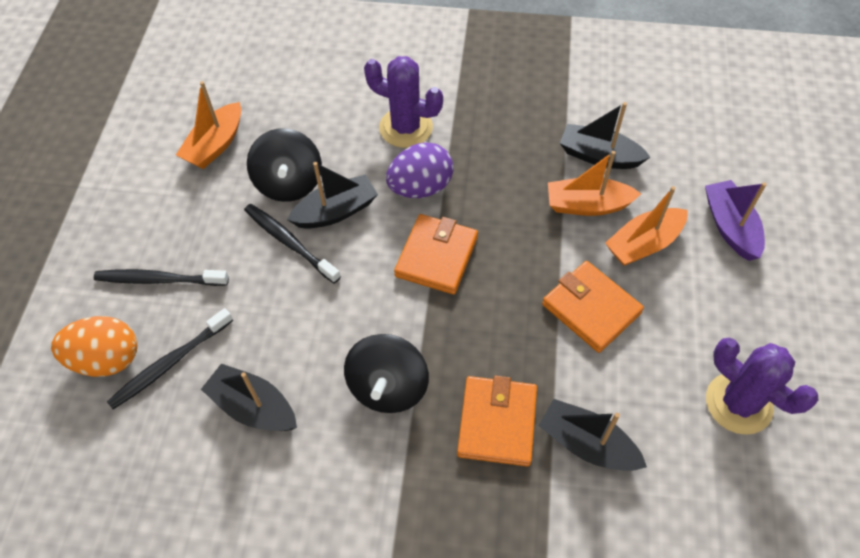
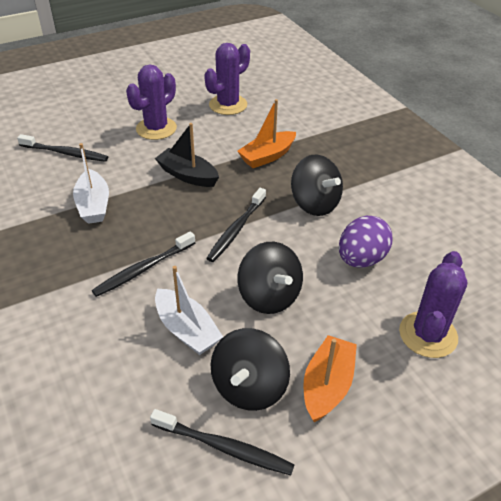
black boat: 4 -> 1
black spinning top: 2 -> 3
black toothbrush: 3 -> 4
orange boat: 3 -> 2
orange egg: 1 -> 0
orange wallet: 3 -> 0
purple boat: 1 -> 0
purple cactus: 2 -> 3
white boat: 0 -> 2

